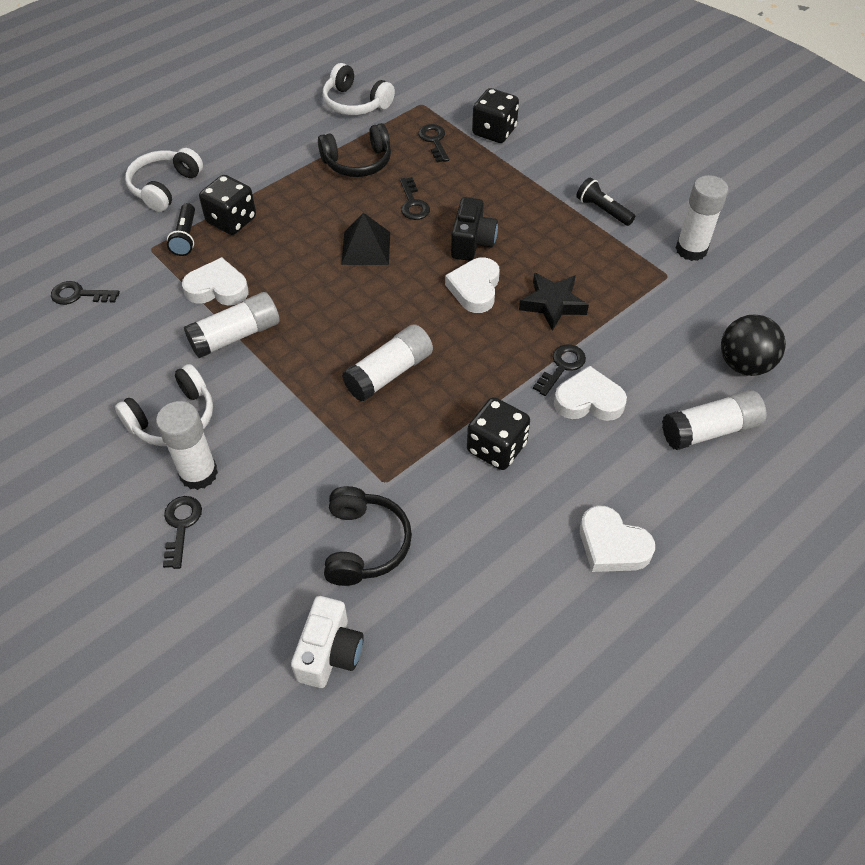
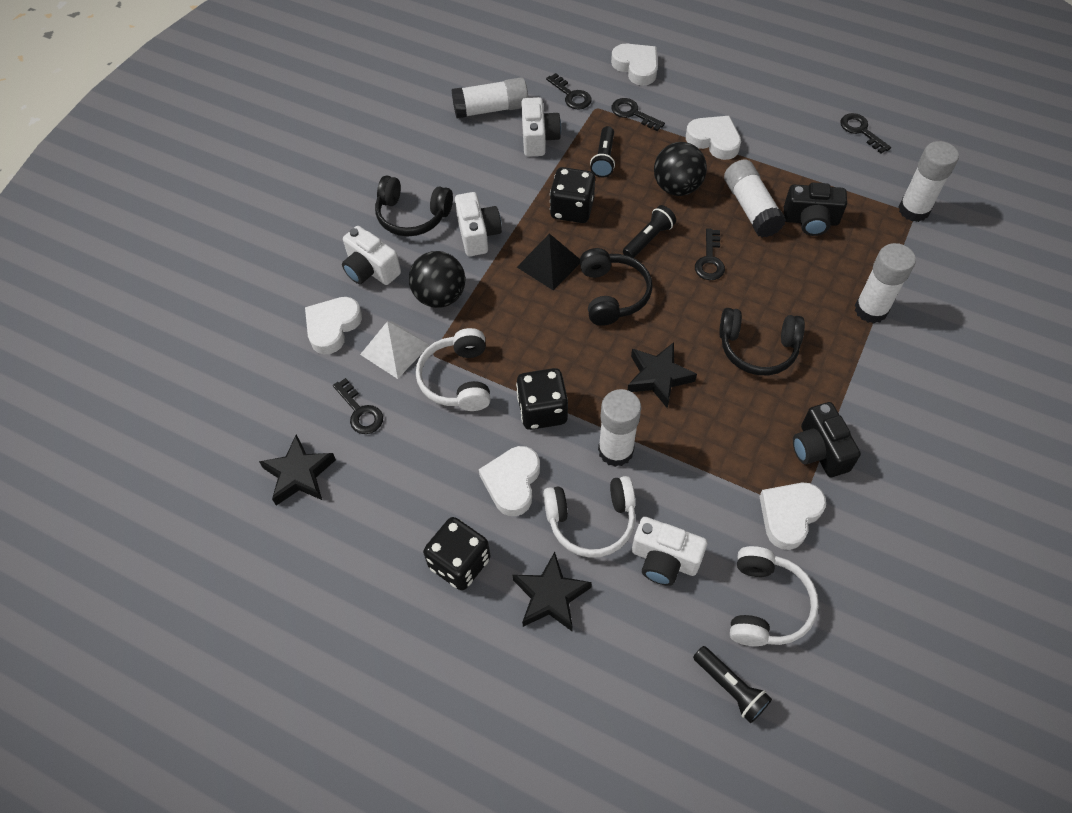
black ball: 1 -> 2
black camera: 1 -> 2
black flashlight: 2 -> 3
black headphones: 2 -> 3
black star: 1 -> 3
white camera: 1 -> 4
white heart: 4 -> 5
white pyramid: 0 -> 1

